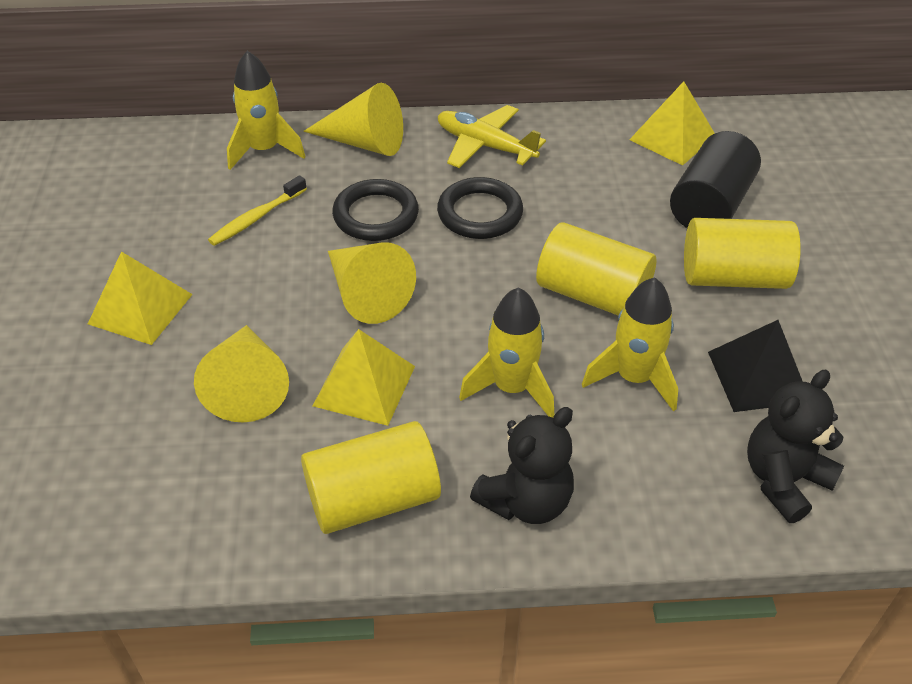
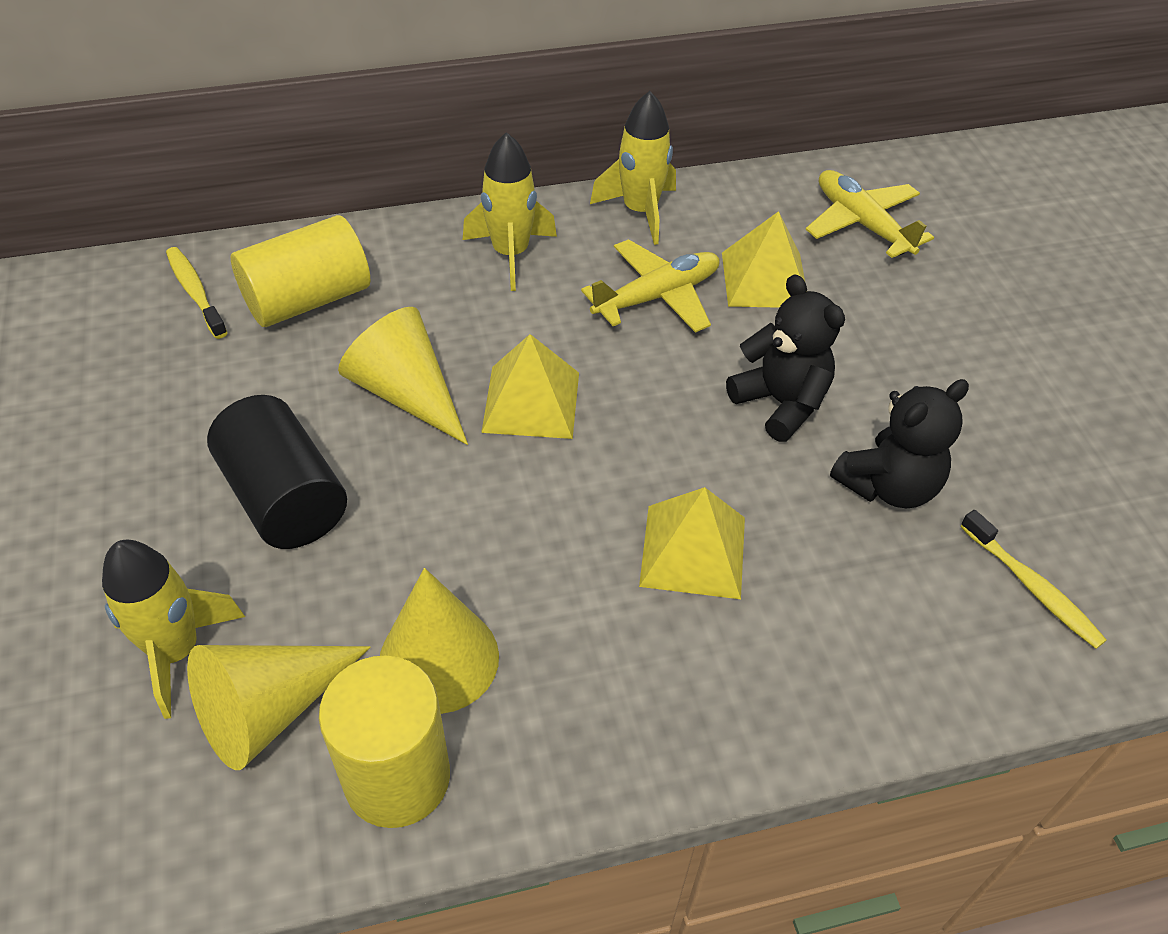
black pyramid: 1 -> 0
black ring: 2 -> 0
yellow cylinder: 3 -> 2
yellow plane: 1 -> 2
yellow toothbrush: 1 -> 2

